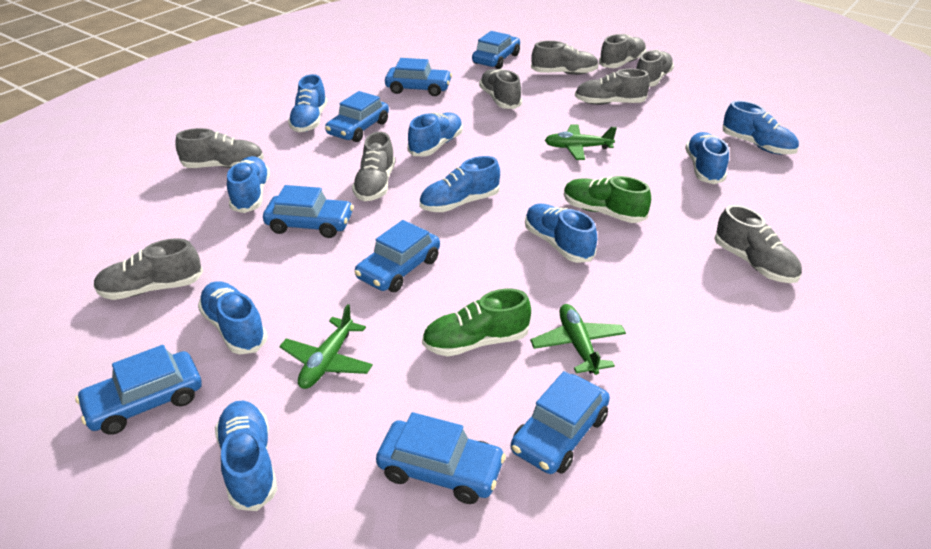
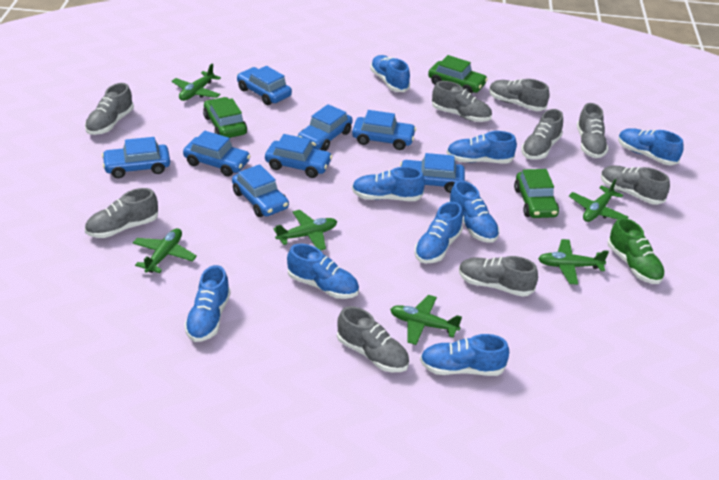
green car: 0 -> 3
green plane: 3 -> 6
green shoe: 2 -> 1

